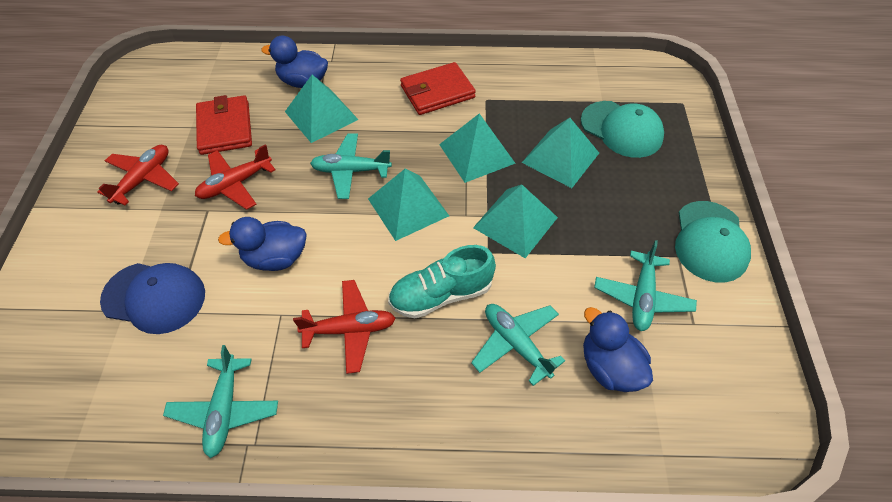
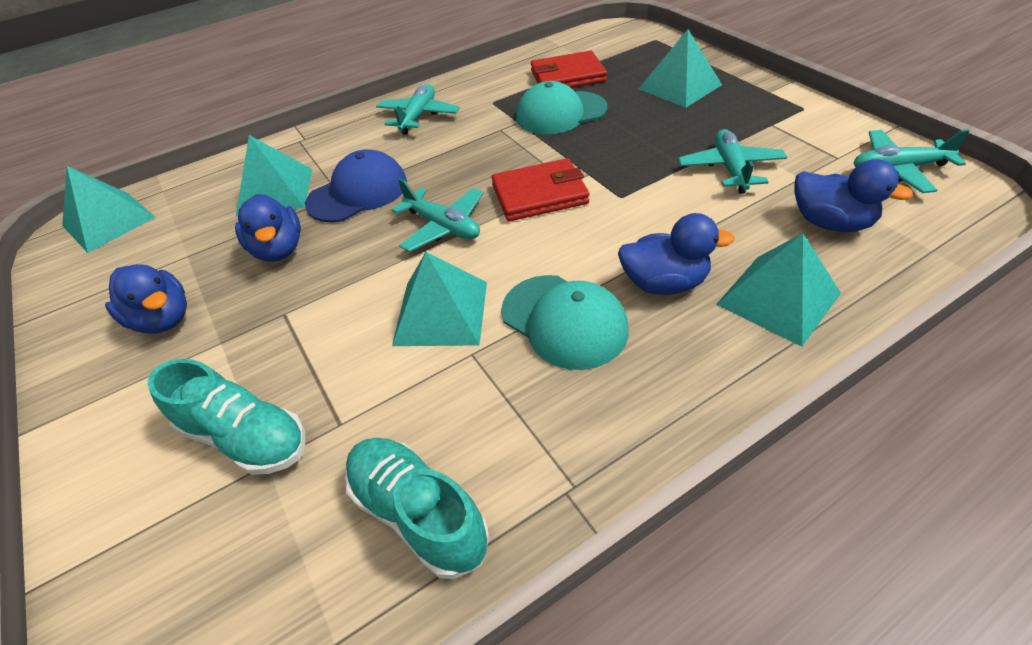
blue duck: 3 -> 4
red plane: 3 -> 0
turquoise shoe: 1 -> 2

